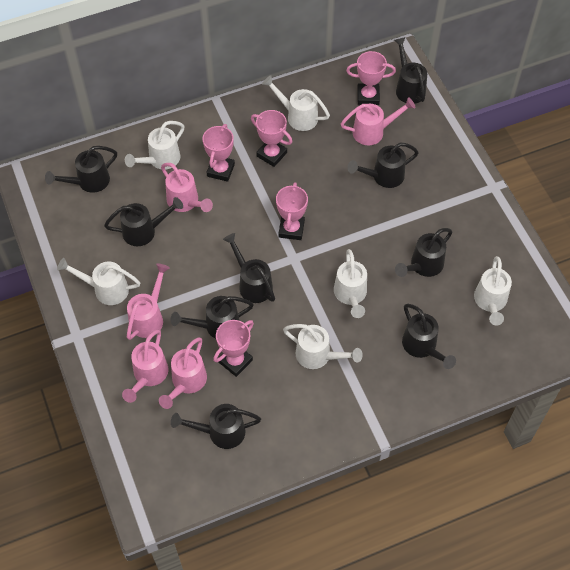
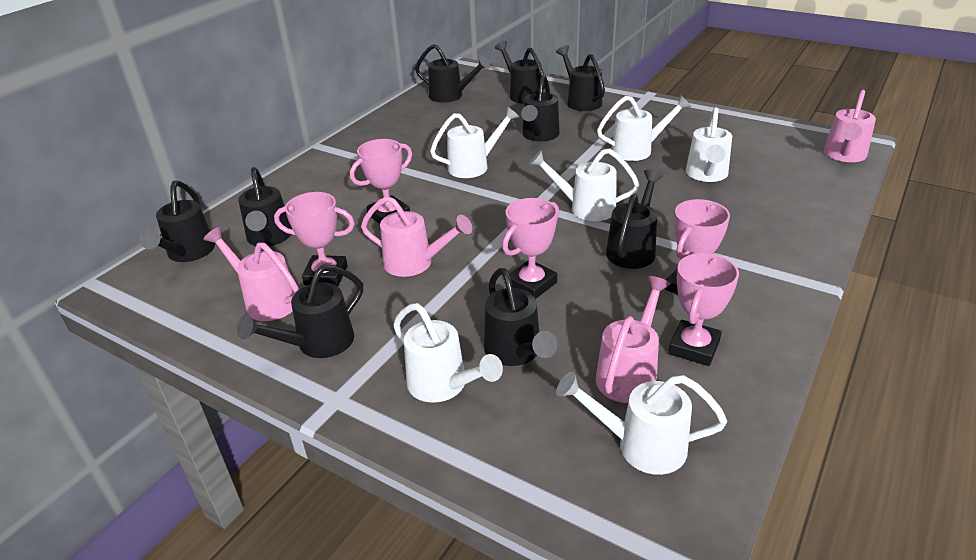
pink watering can: 5 -> 4

